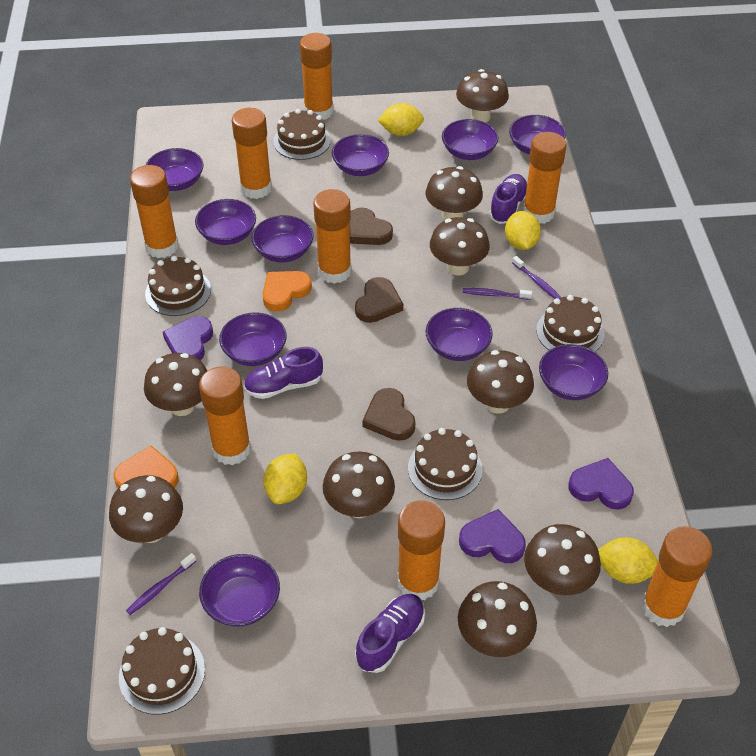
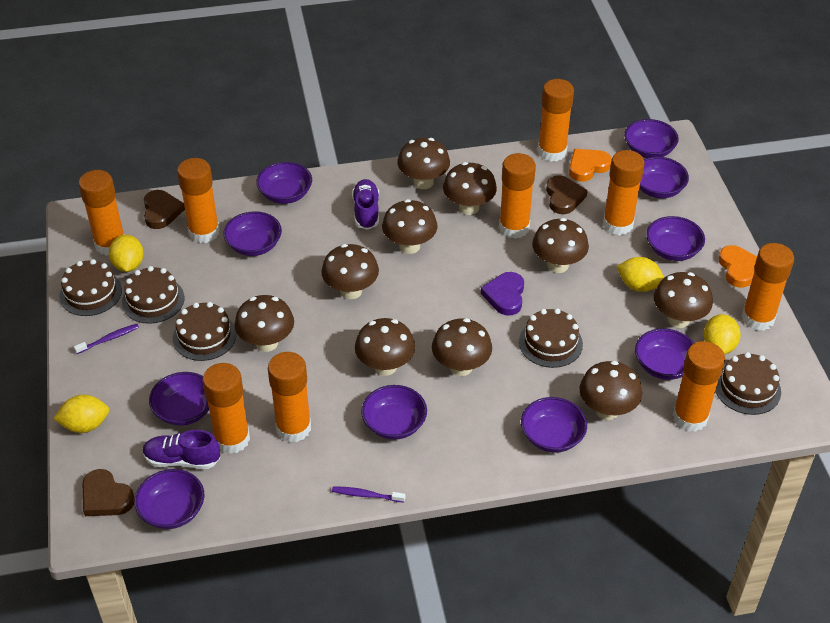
brown mushroom: 9 -> 10
orange glue stick: 8 -> 9
purple heart: 3 -> 1
purple shoe: 3 -> 2
purple toothbrush: 3 -> 2

